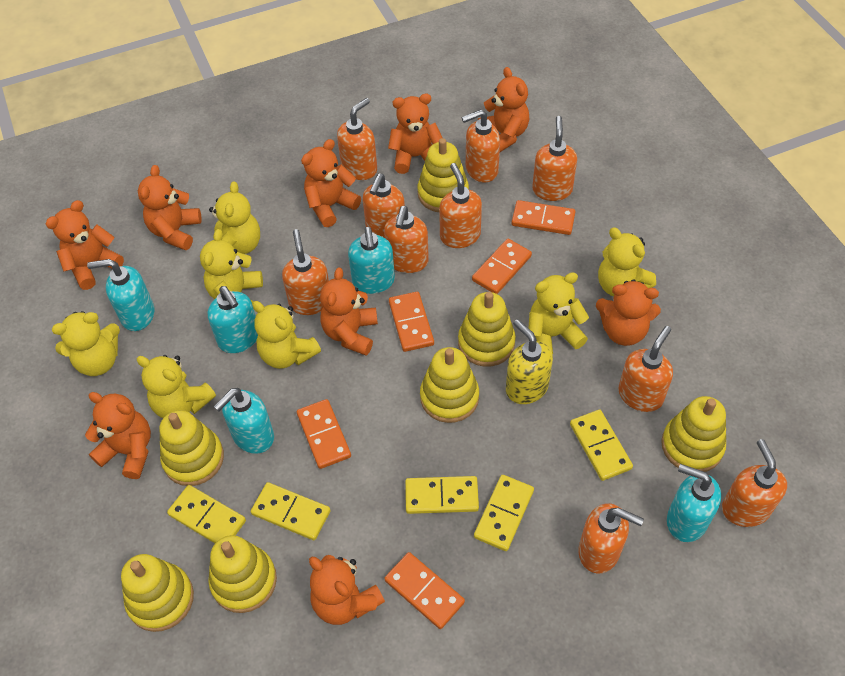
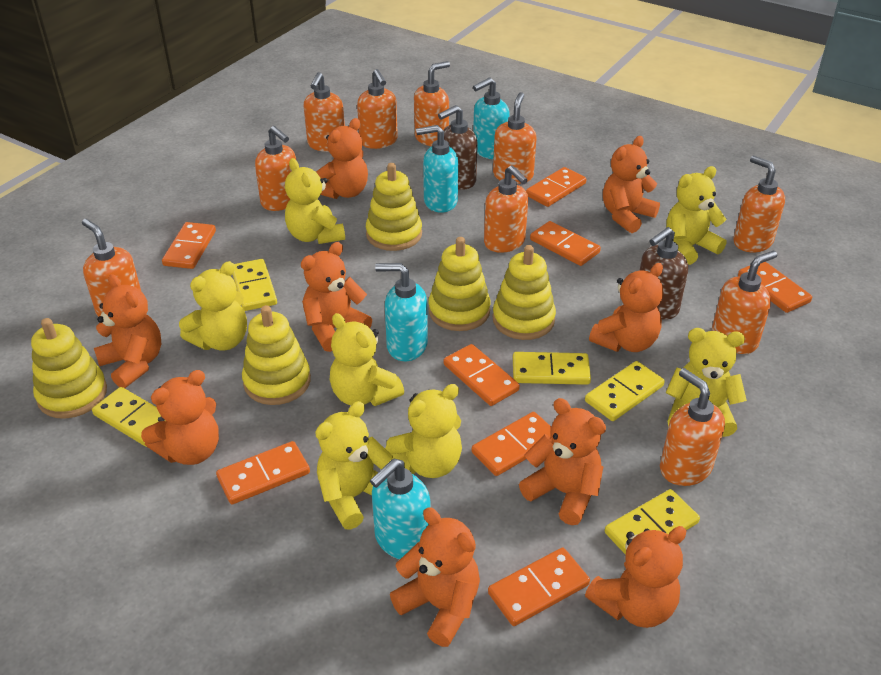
brown soap dispenser: 0 -> 2
orange domino: 5 -> 8
turquoise soap dispenser: 5 -> 4
yellow soap dispenser: 1 -> 0
yellow stacking toy: 7 -> 5

